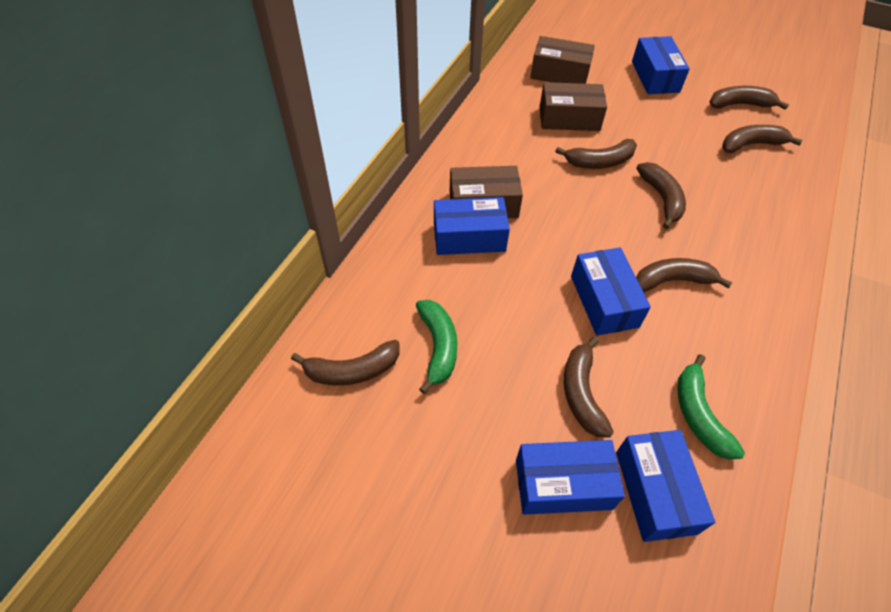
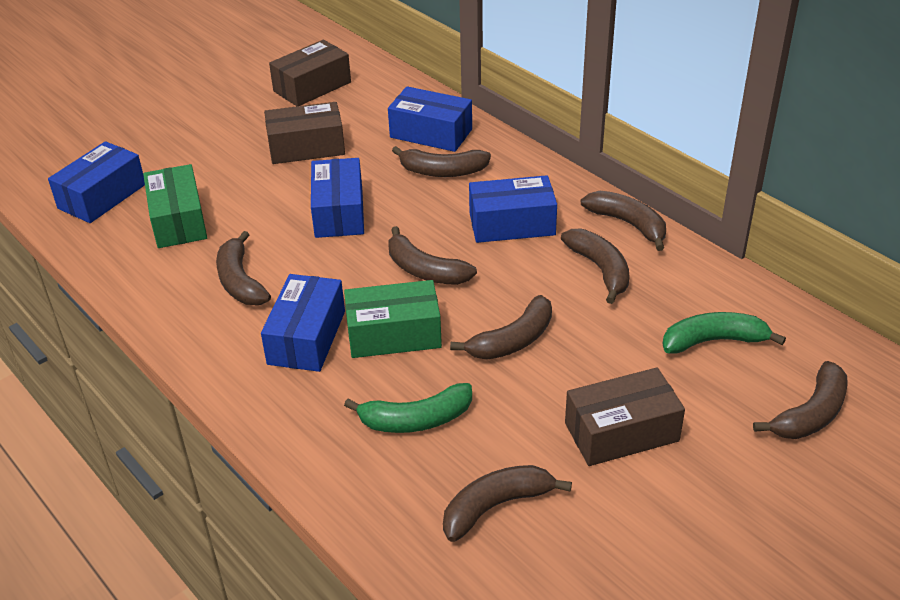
brown banana: 7 -> 8
green box: 0 -> 2

